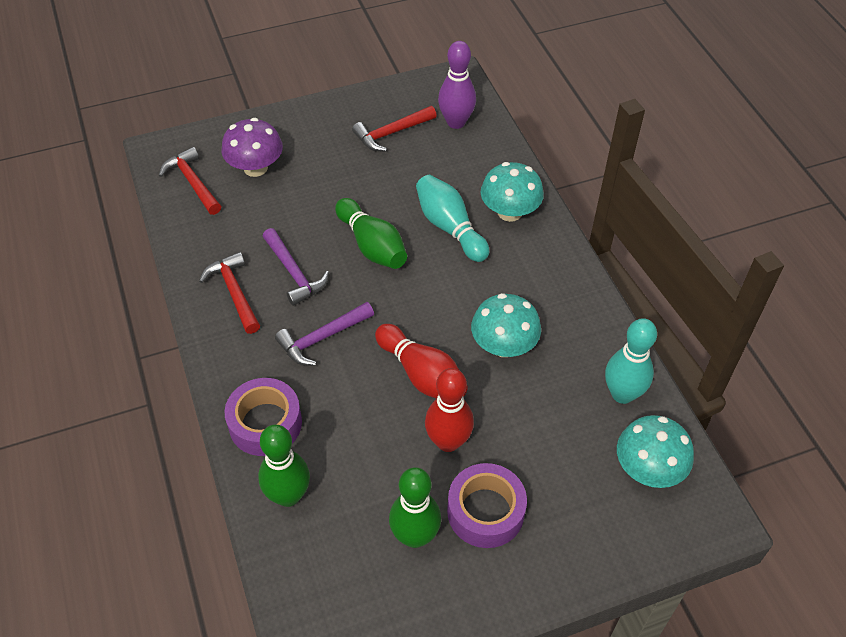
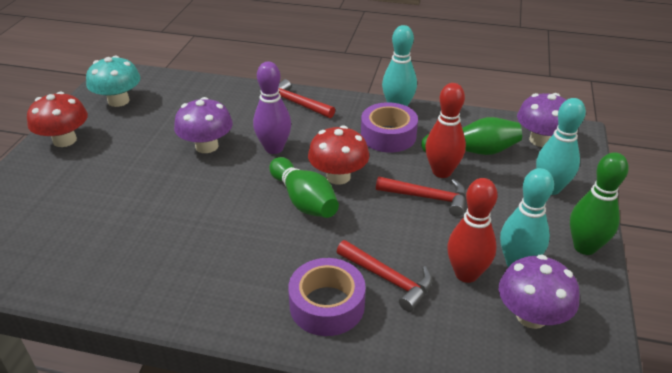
purple hammer: 2 -> 0
purple mushroom: 1 -> 3
red mushroom: 0 -> 2
turquoise bowling pin: 2 -> 3
turquoise mushroom: 3 -> 1

